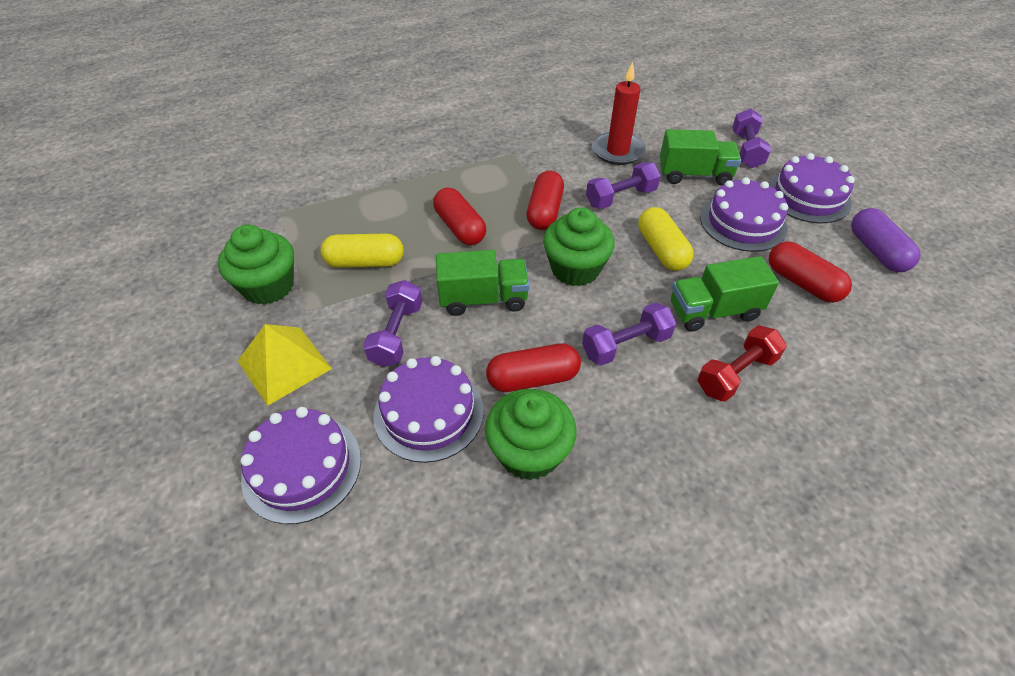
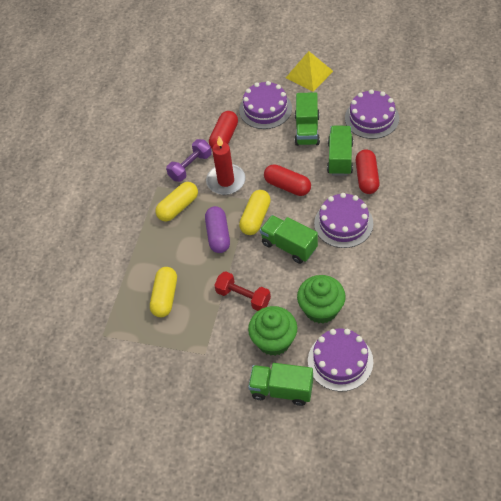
green cupcake: 3 -> 2
green truck: 3 -> 4
purple dumbbell: 4 -> 1
red capsule: 4 -> 3
yellow capsule: 2 -> 3

